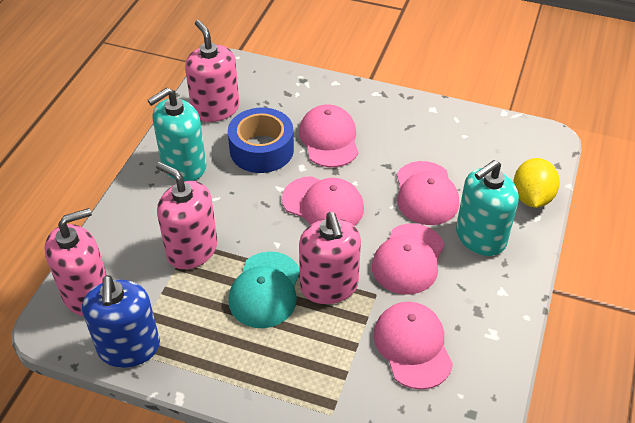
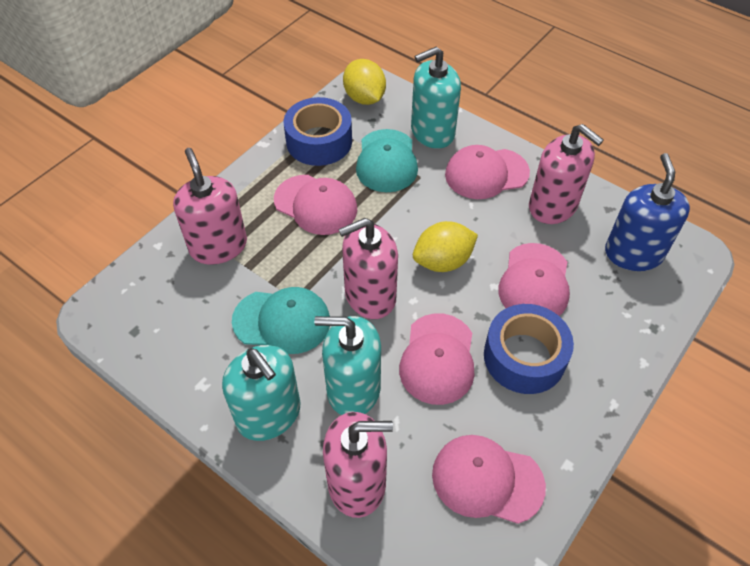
blue tape: 1 -> 2
turquoise cap: 1 -> 2
turquoise soap dispenser: 2 -> 3
yellow lemon: 1 -> 2

